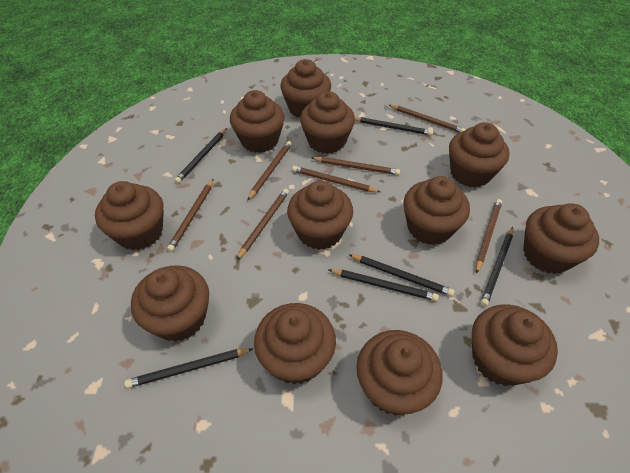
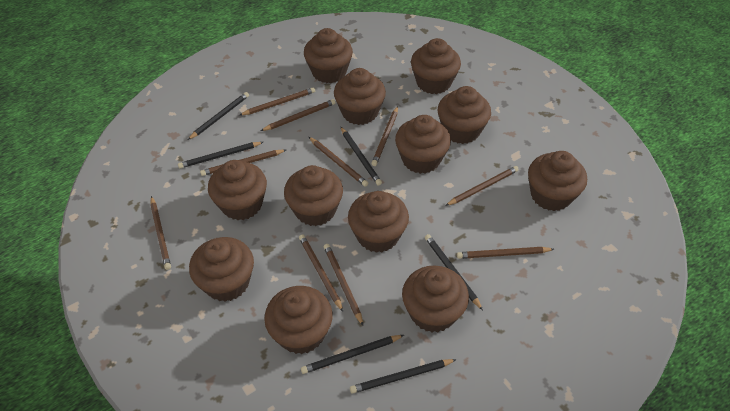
brown pencil: 7 -> 10

